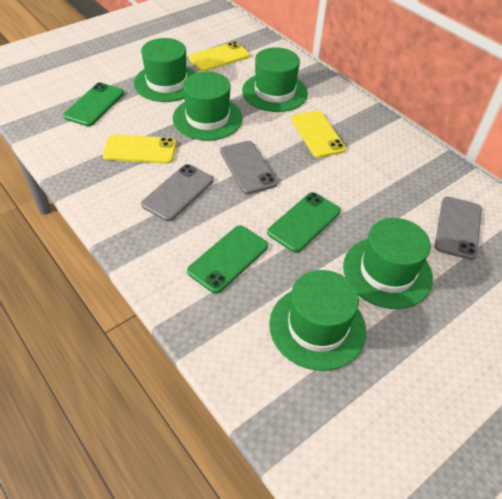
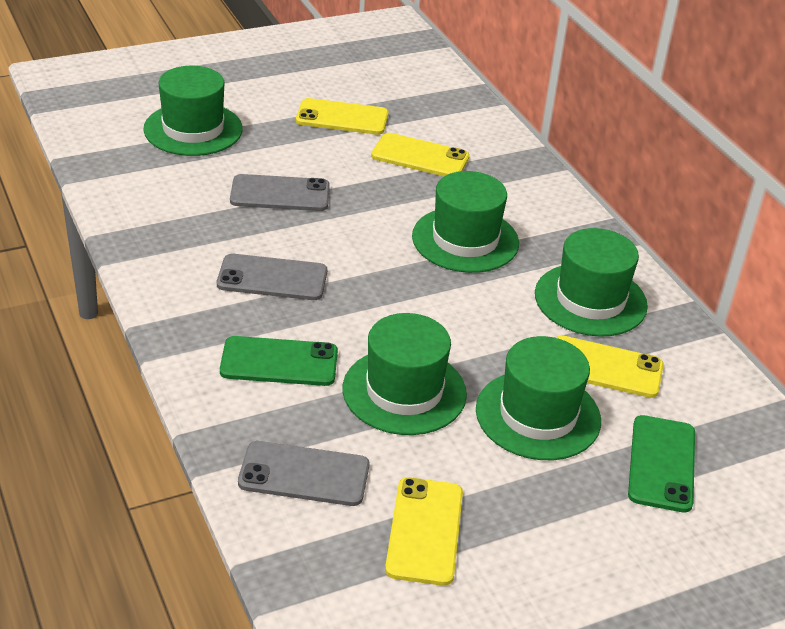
green phone: 3 -> 2
yellow phone: 3 -> 4

